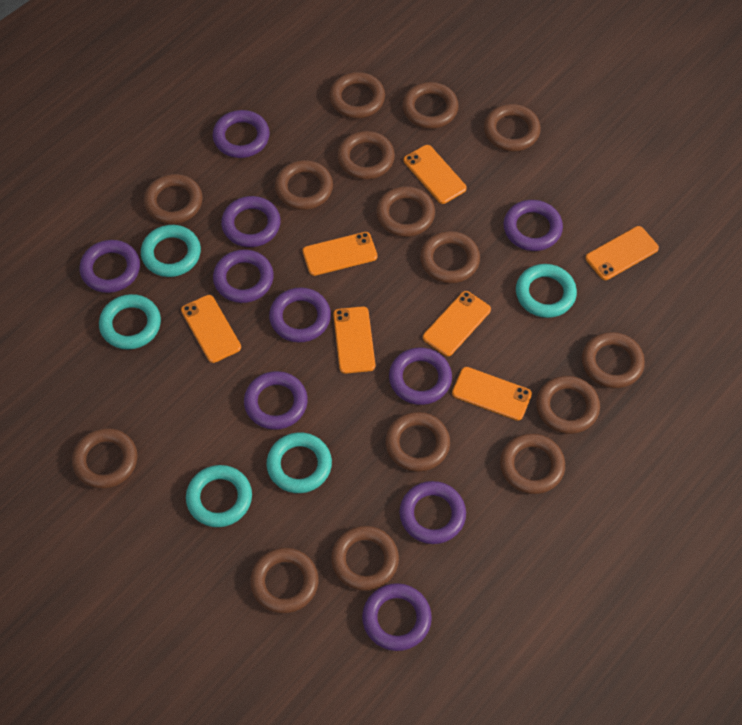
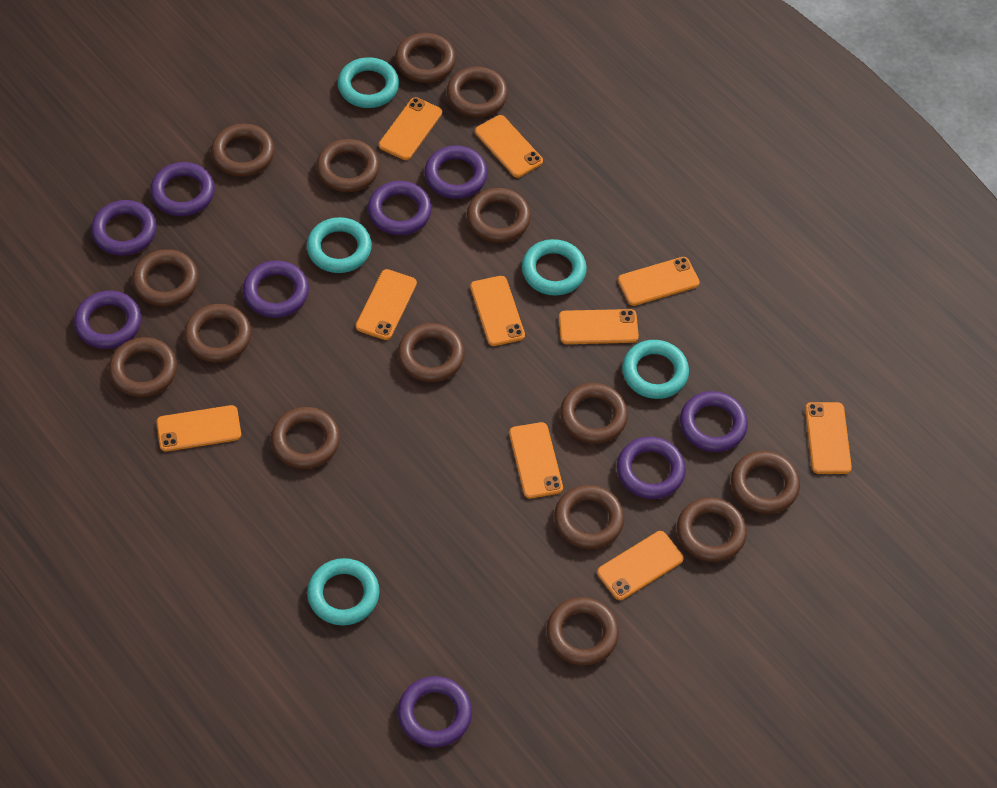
orange phone: 7 -> 10
purple ring: 10 -> 9

